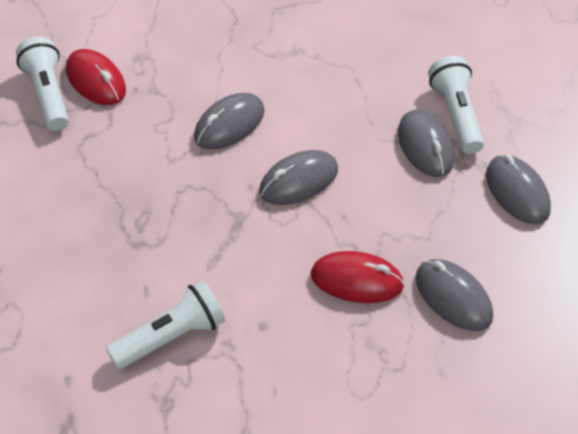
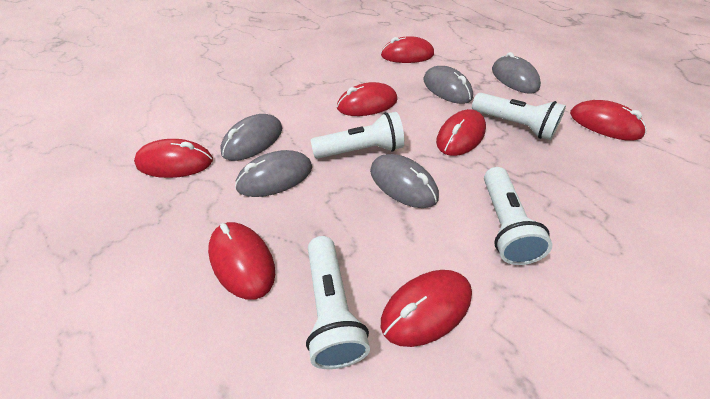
red mouse: 2 -> 7
white flashlight: 3 -> 4

